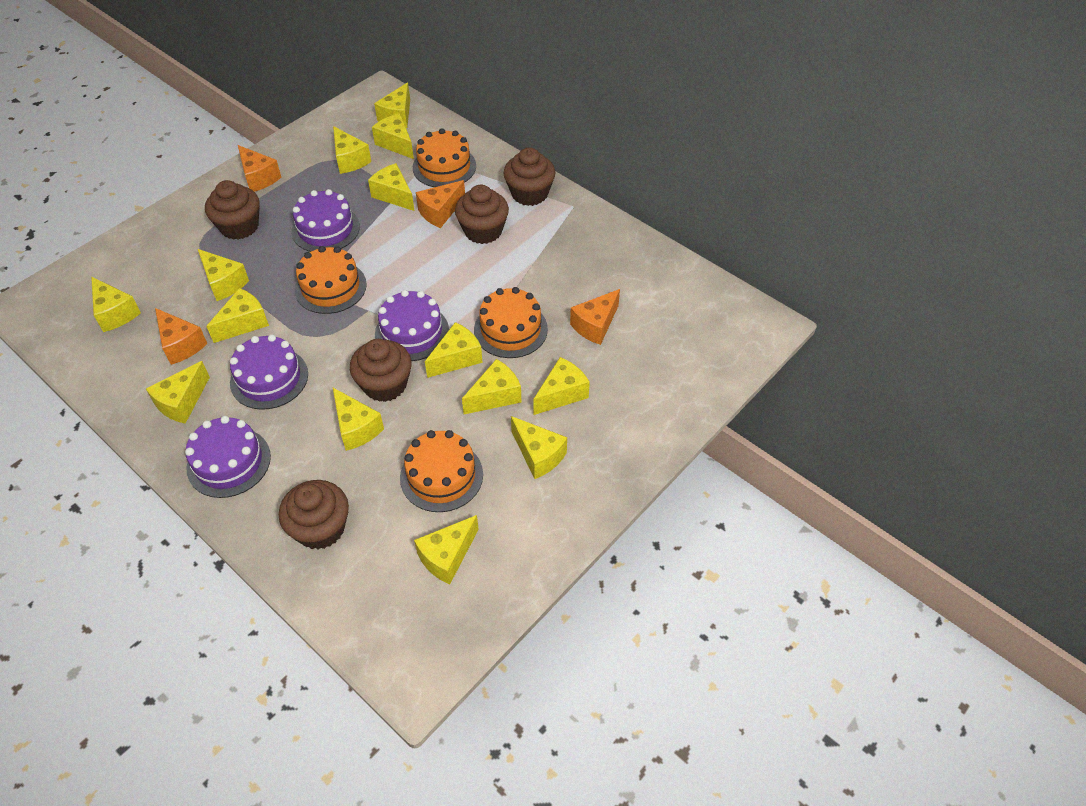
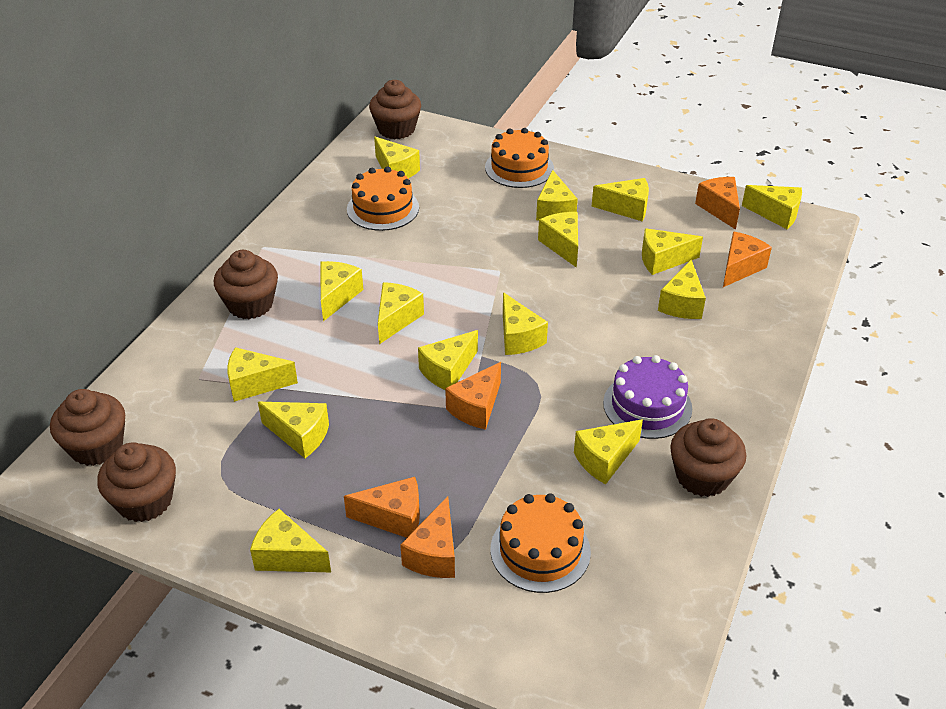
orange cake: 4 -> 3
orange cheese: 4 -> 5
purple cake: 4 -> 1
yellow cheese: 14 -> 15

